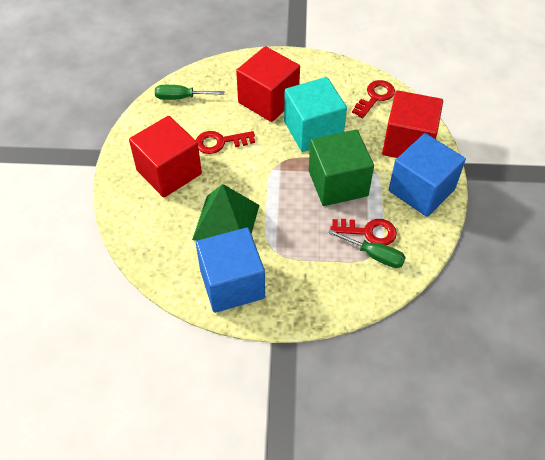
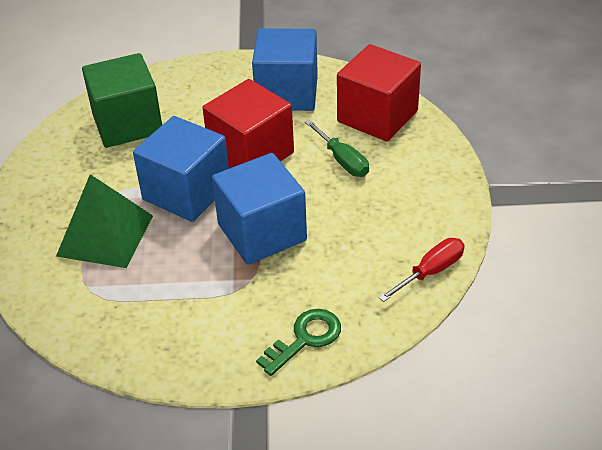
blue cube: 2 -> 3
green key: 0 -> 1
green screwdriver: 2 -> 1
red cube: 3 -> 2
red key: 3 -> 0
red screwdriver: 0 -> 1
turquoise cube: 1 -> 0

